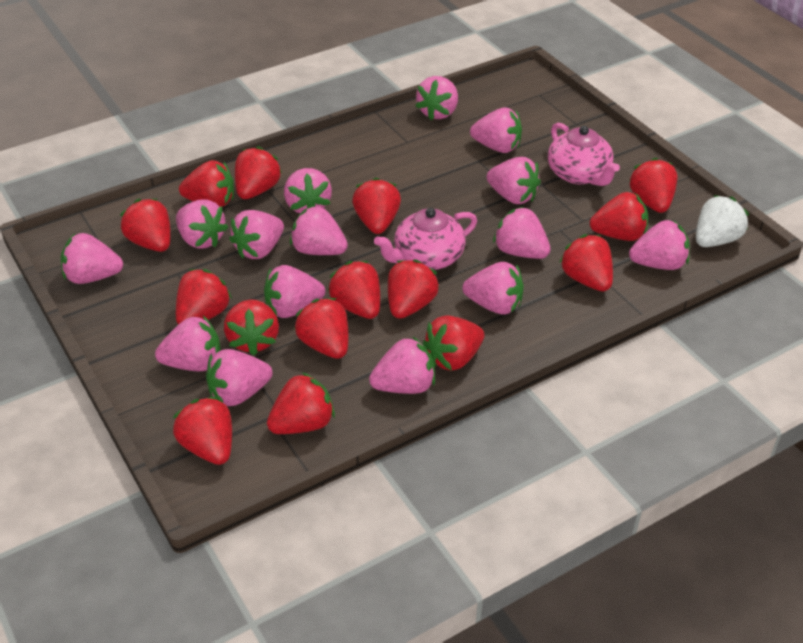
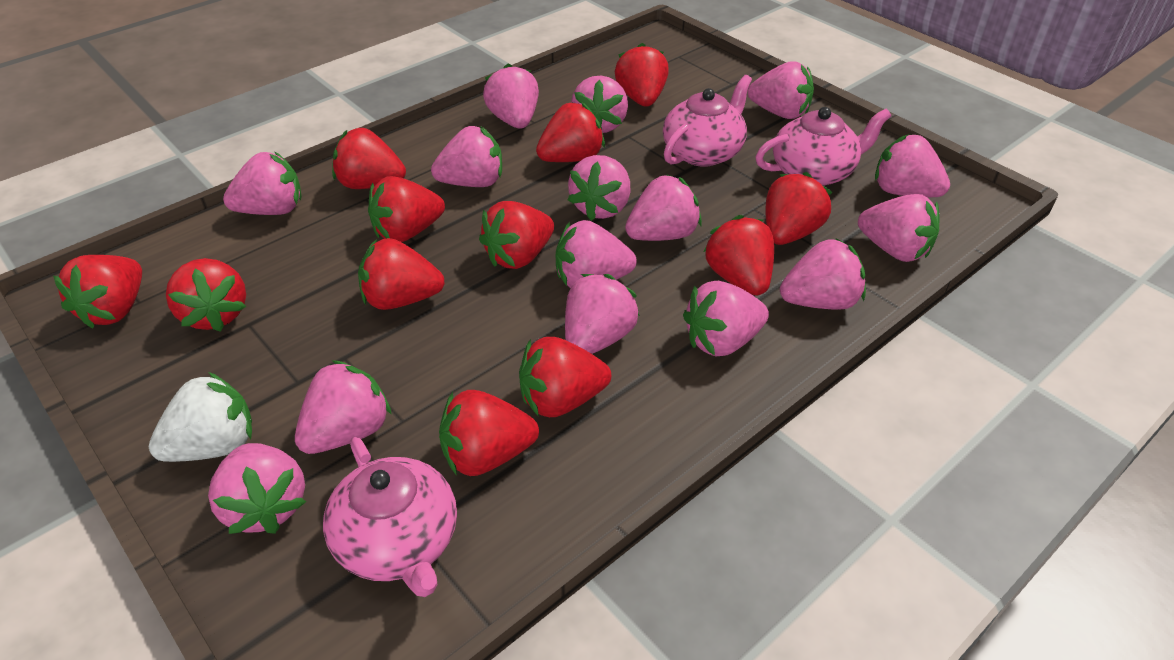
pink teapot: 2 -> 3
red strawberry: 15 -> 12

